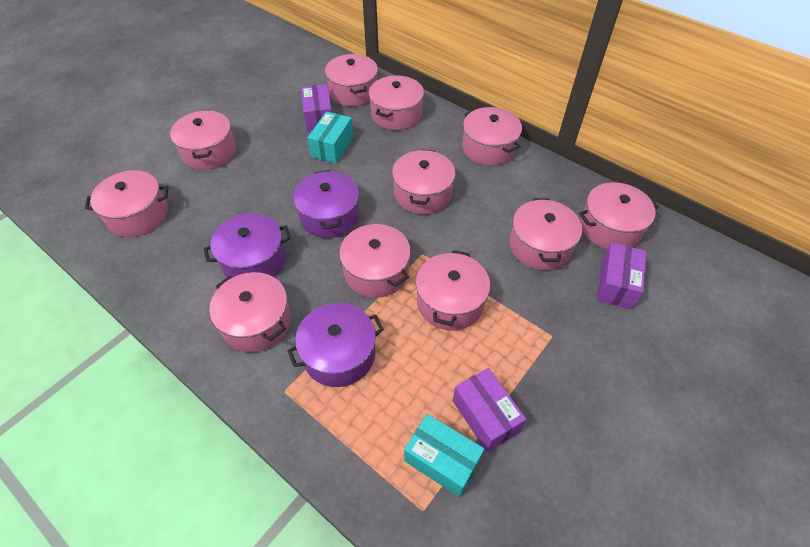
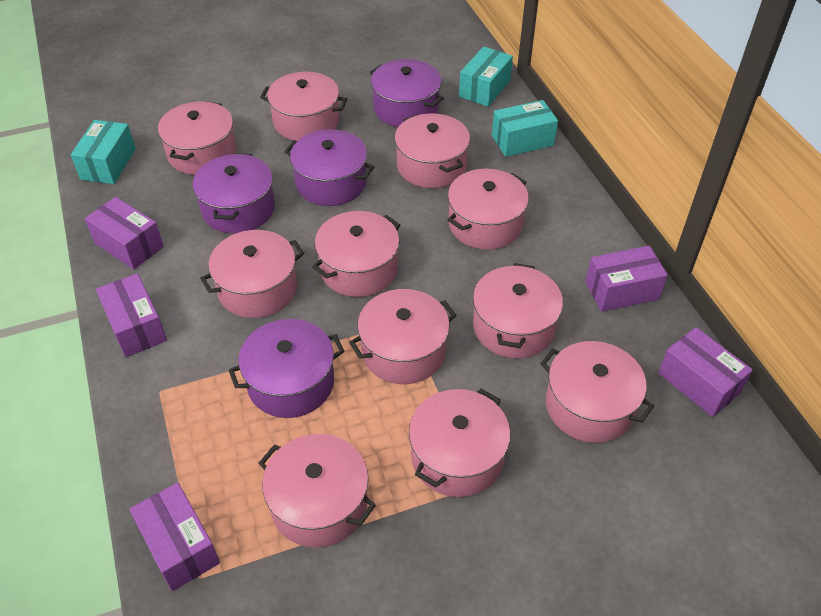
purple box: 3 -> 5
purple pot: 3 -> 4
turquoise box: 2 -> 3

